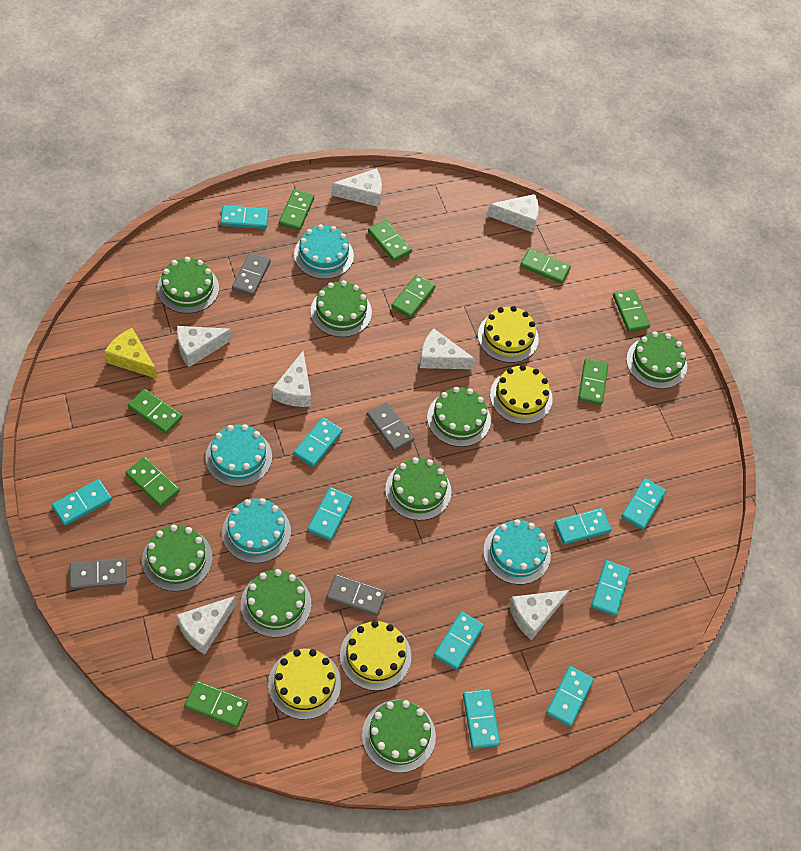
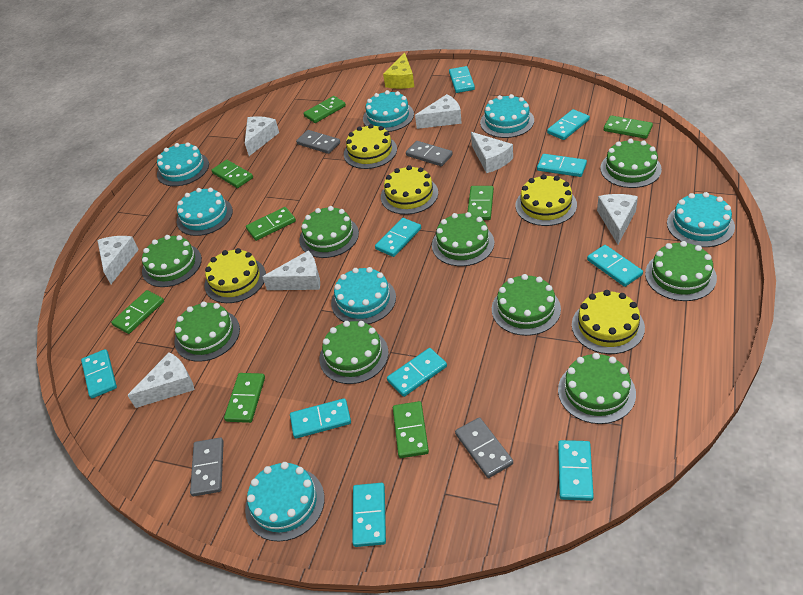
green cake: 8 -> 9
green domino: 9 -> 8
turquoise cake: 4 -> 7
yellow cake: 4 -> 5

